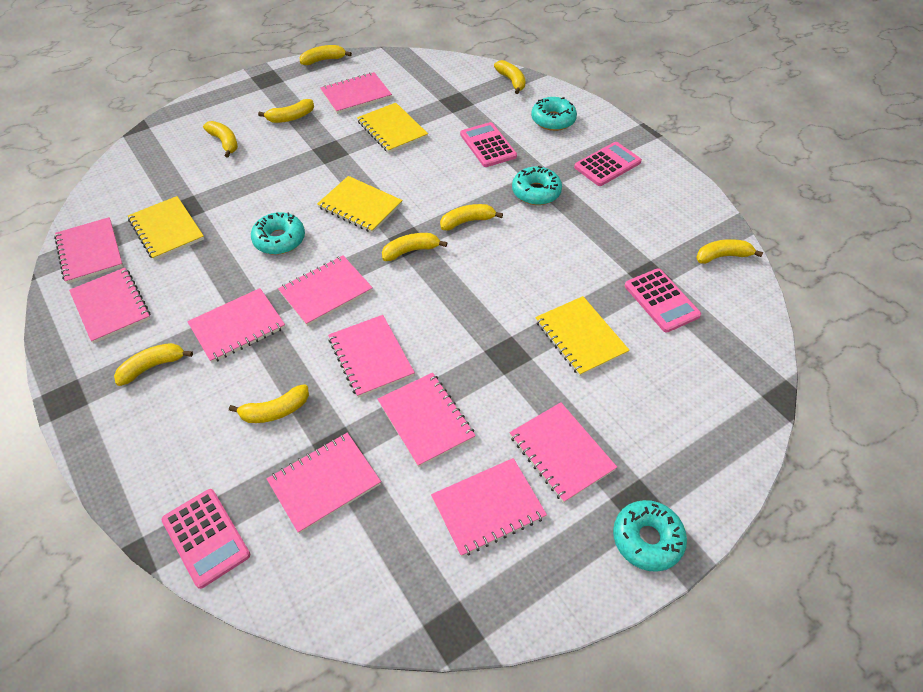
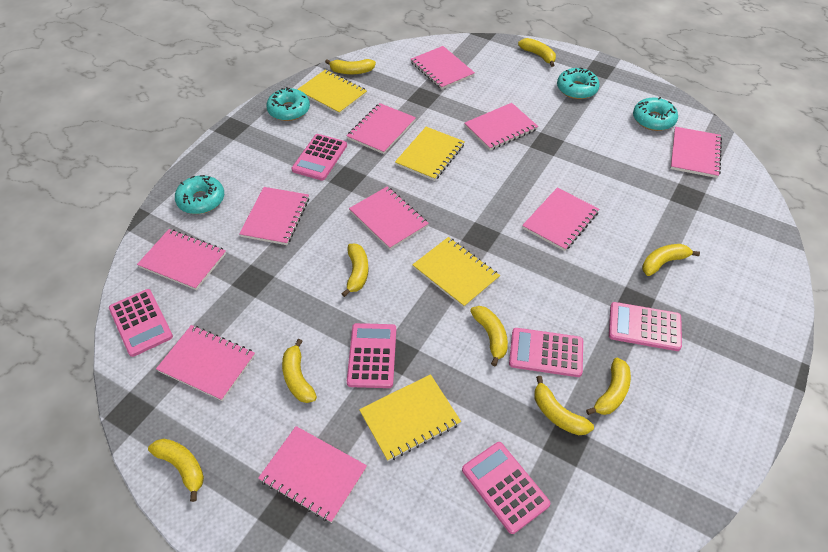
pink calculator: 4 -> 6

